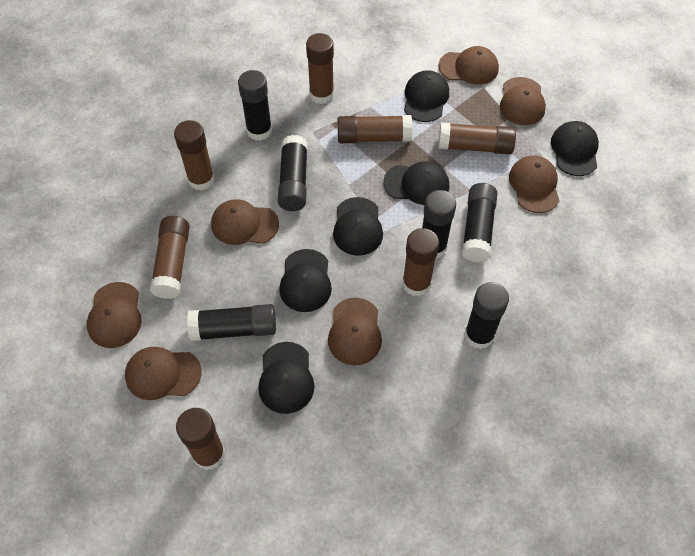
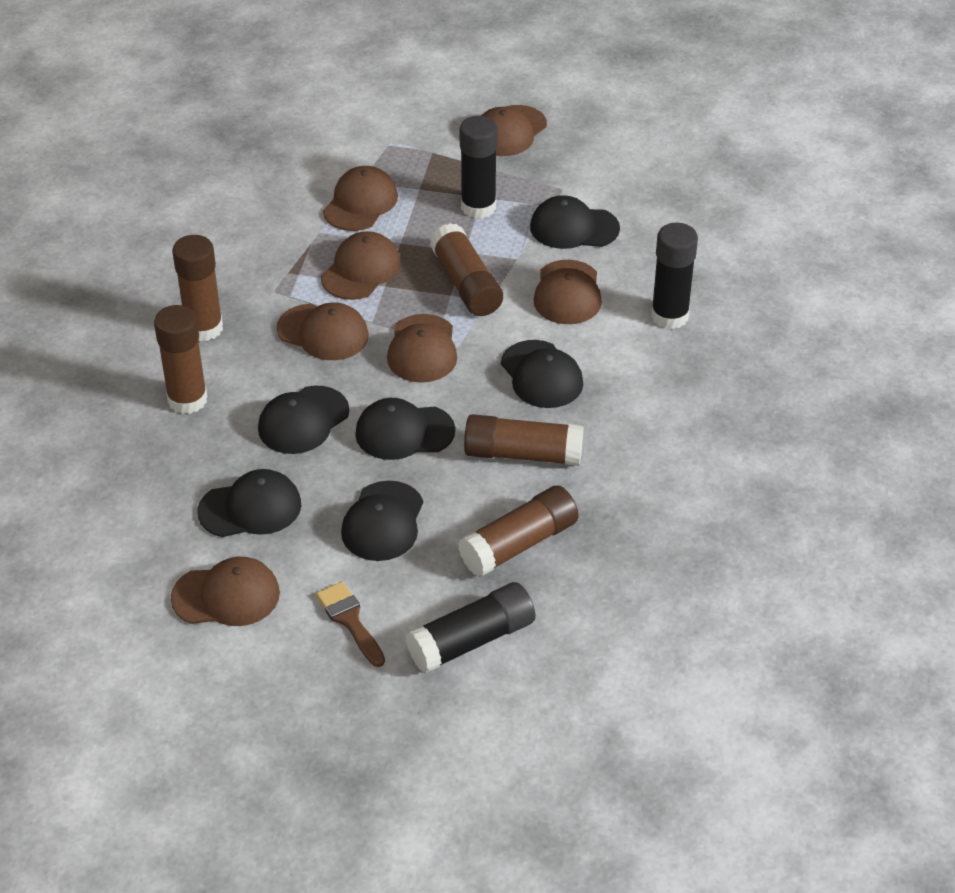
black glue stick: 6 -> 3
brown brush: 0 -> 1
brown glue stick: 7 -> 5

